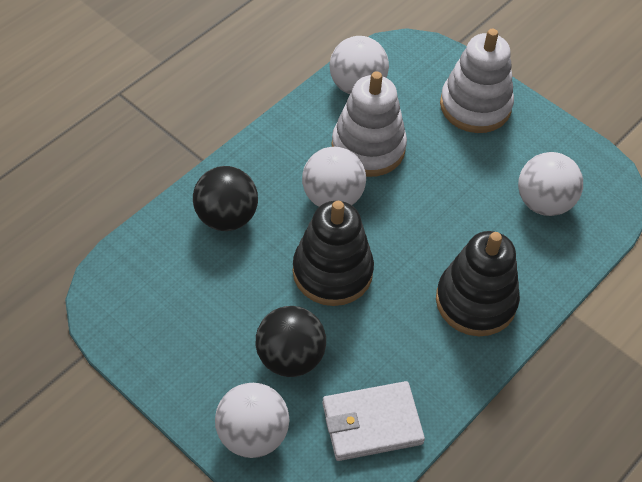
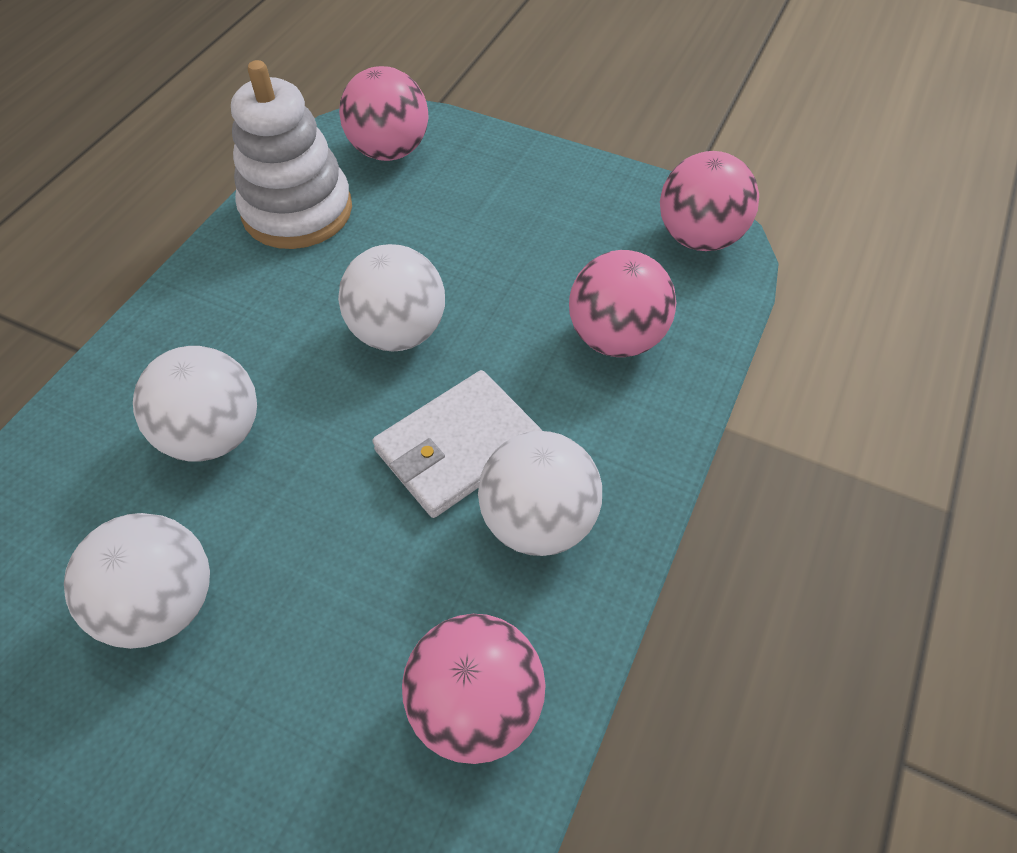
black ball: 2 -> 0
black stacking toy: 2 -> 0
pink ball: 0 -> 4
white stacking toy: 2 -> 1

